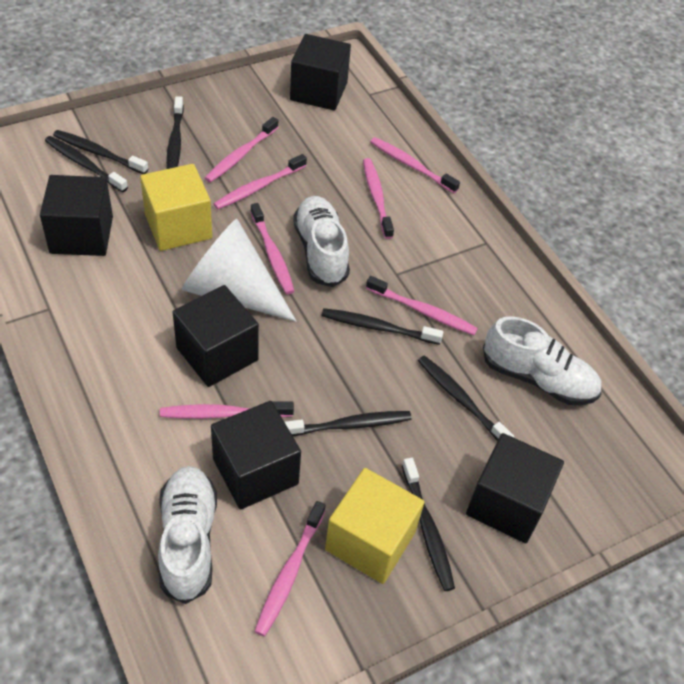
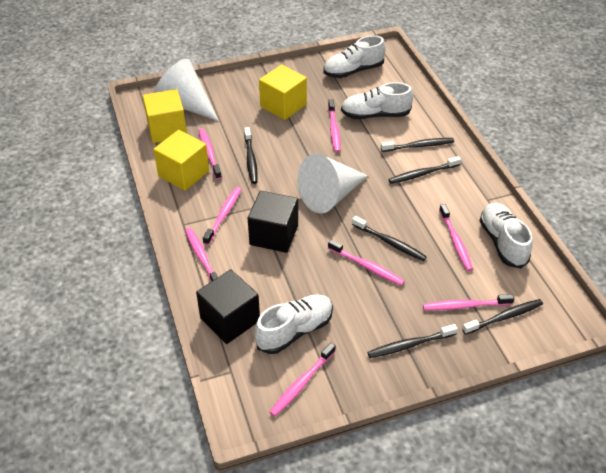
black cube: 5 -> 2
black toothbrush: 7 -> 6
white cone: 1 -> 2
white shoe: 3 -> 4
yellow cube: 2 -> 3

